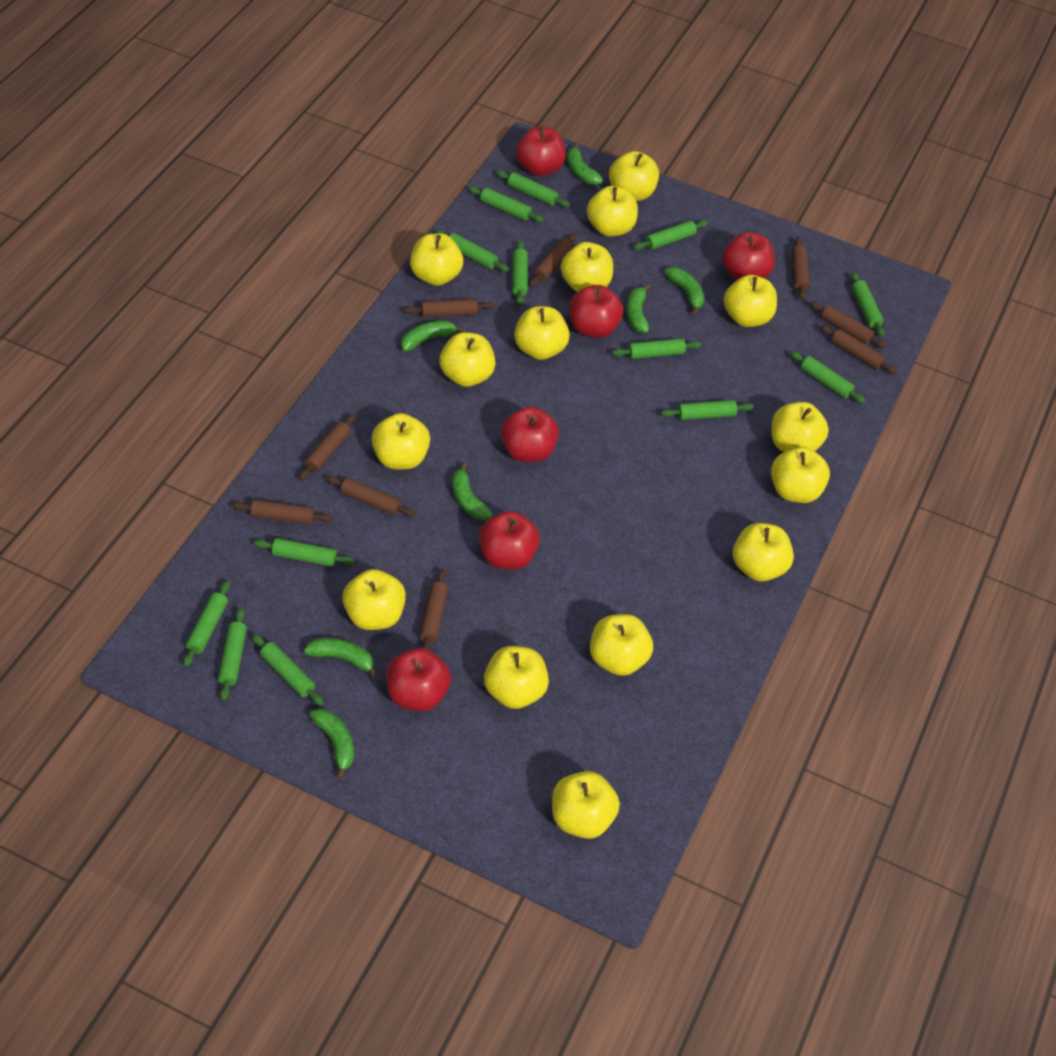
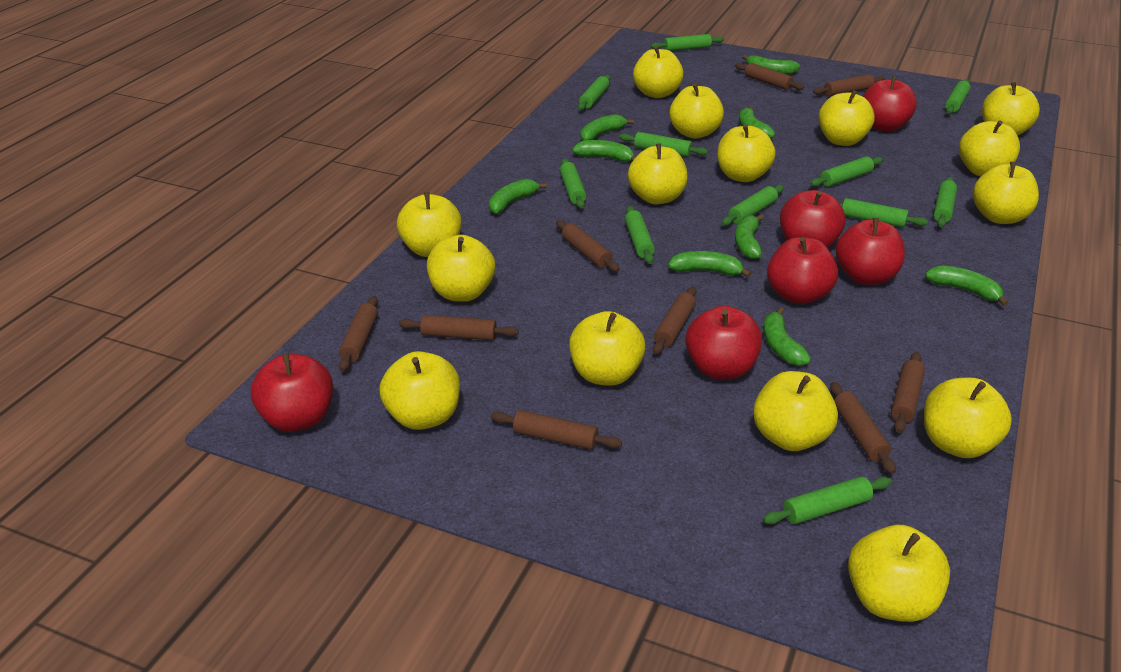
green banana: 7 -> 9
green rolling pin: 13 -> 11

